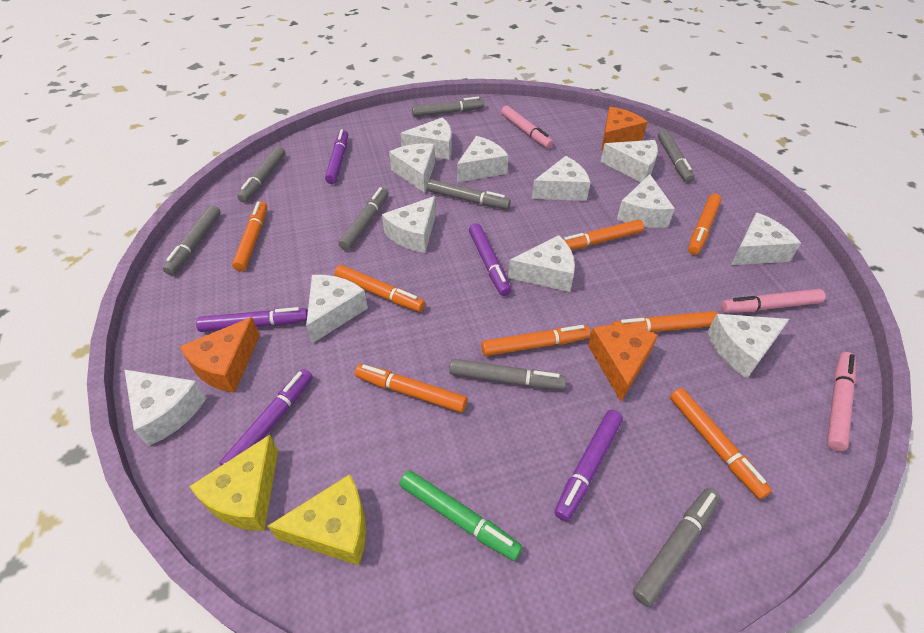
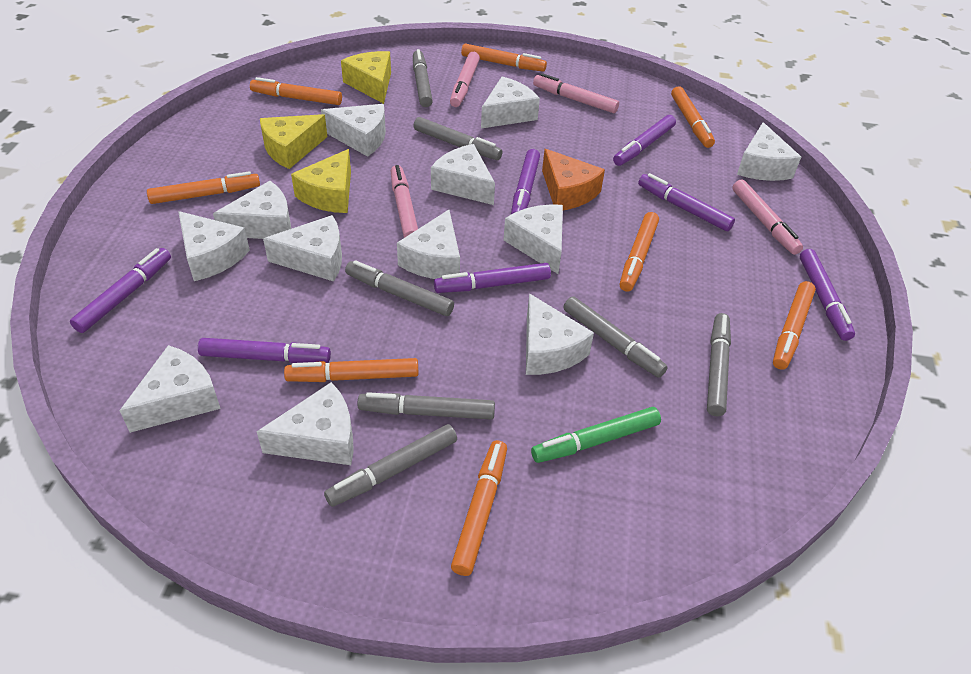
grey marker: 8 -> 7
orange cheese: 3 -> 1
pink marker: 3 -> 4
purple marker: 5 -> 7
yellow cheese: 2 -> 3

